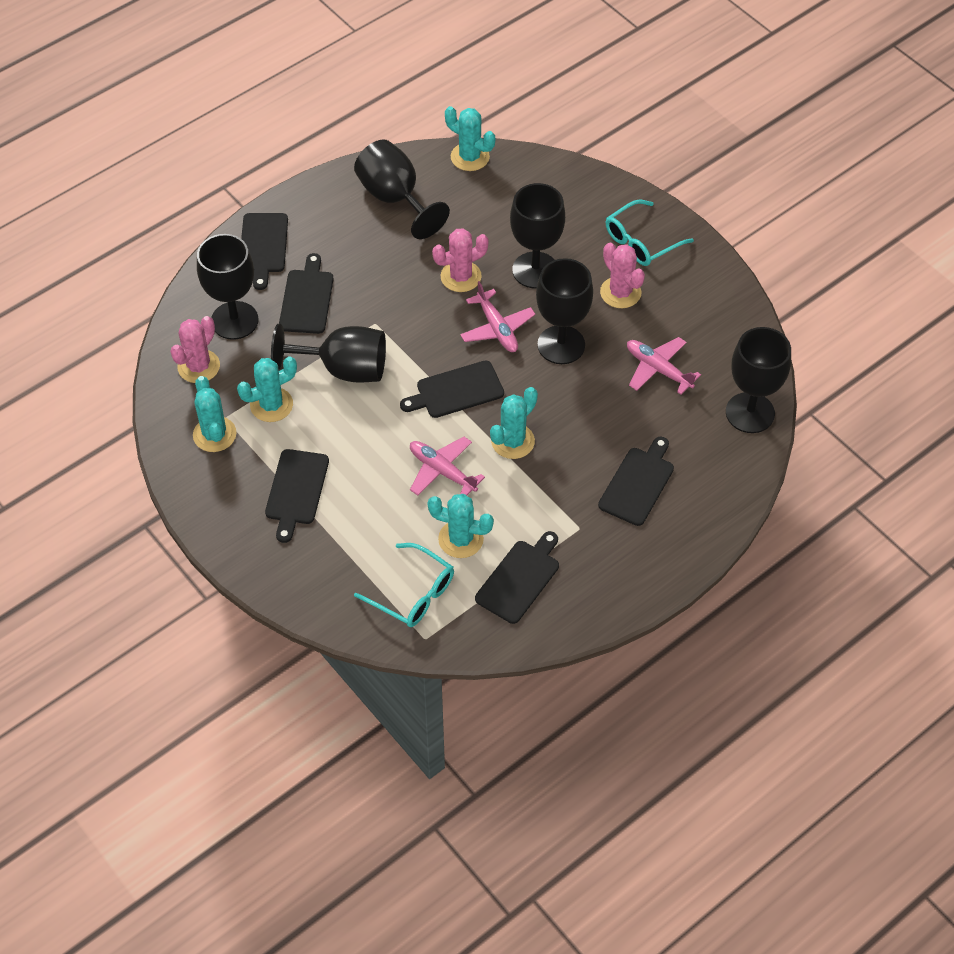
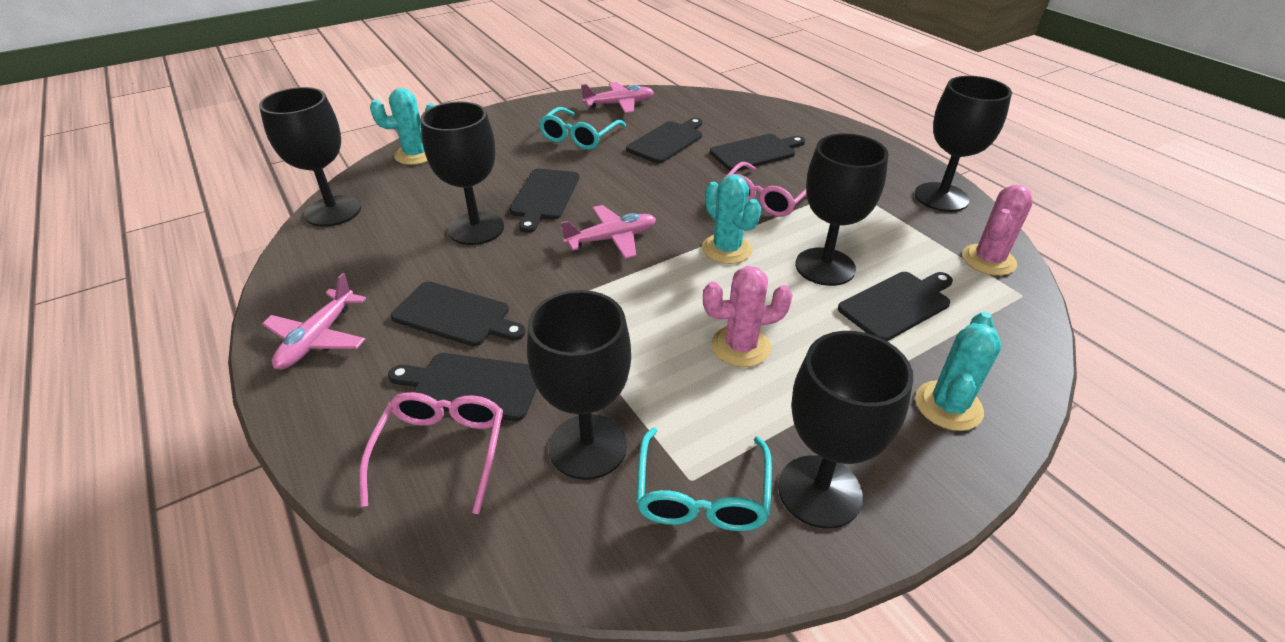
pink cactus: 3 -> 2
pink glasses: 0 -> 2
turquoise cactus: 5 -> 3

